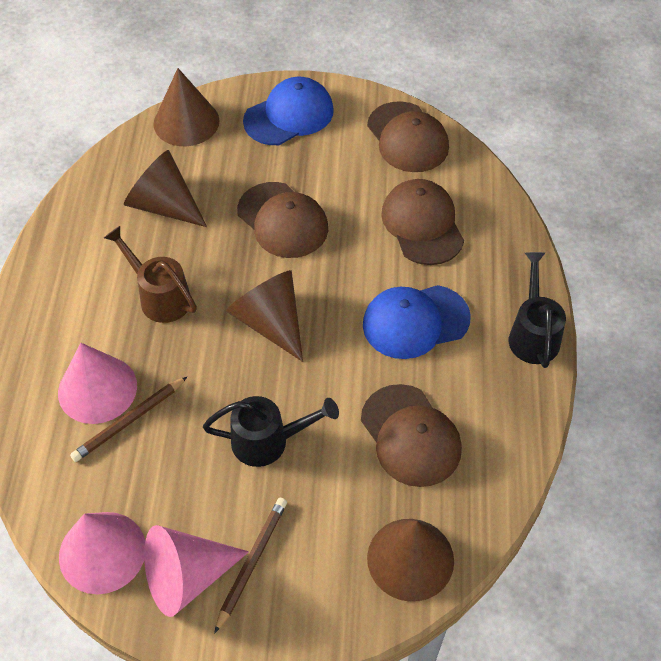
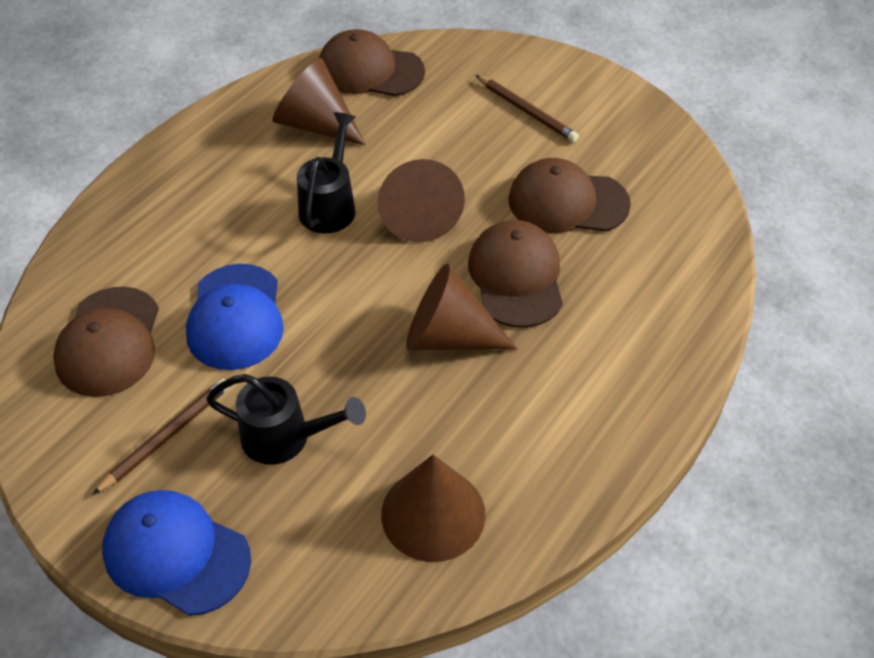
brown watering can: 1 -> 0
pink cone: 3 -> 0

